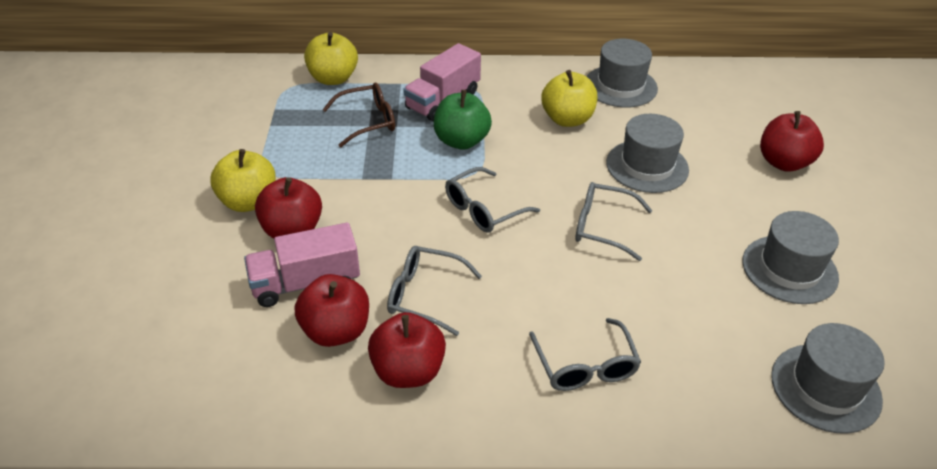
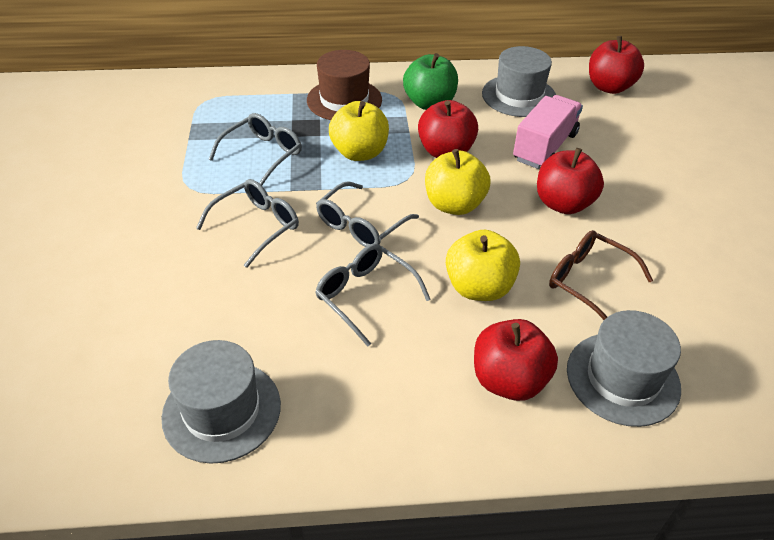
brown hat: 0 -> 1
grey hat: 4 -> 3
pink truck: 2 -> 1

